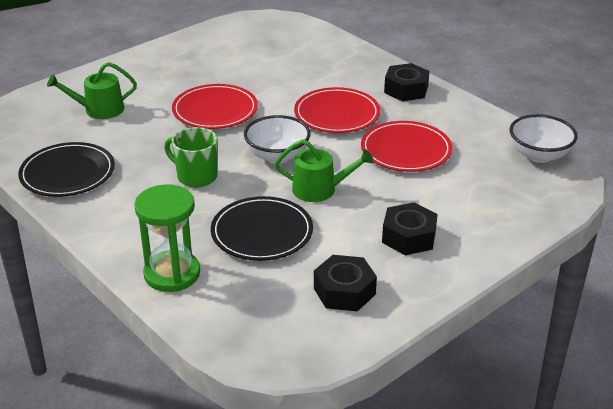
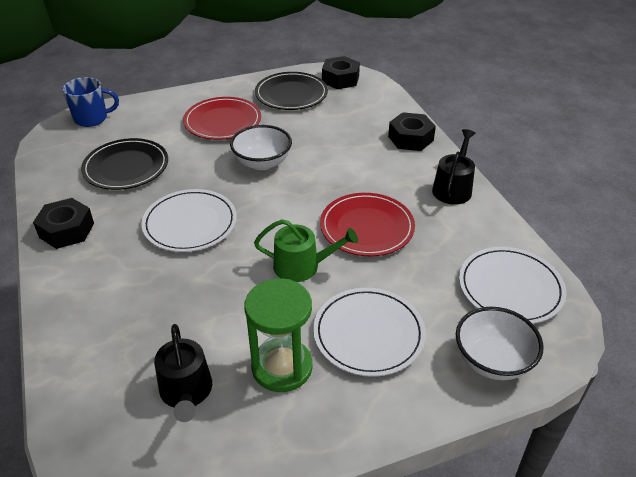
black watering can: 0 -> 2
blue mug: 0 -> 1
green mug: 1 -> 0
green watering can: 2 -> 1
red plate: 3 -> 2
white plate: 0 -> 3

